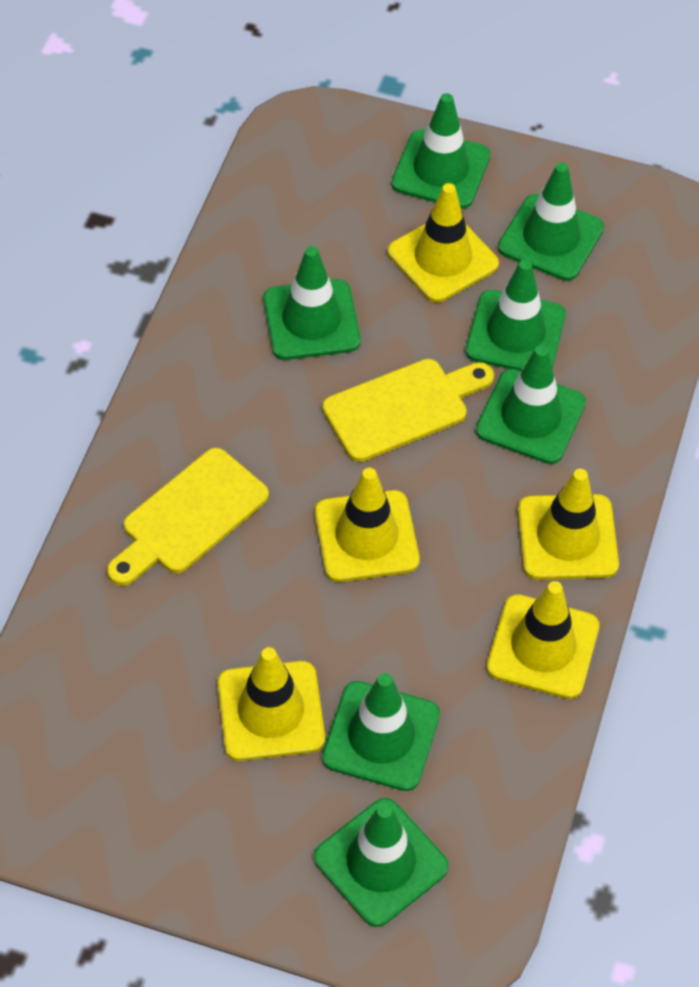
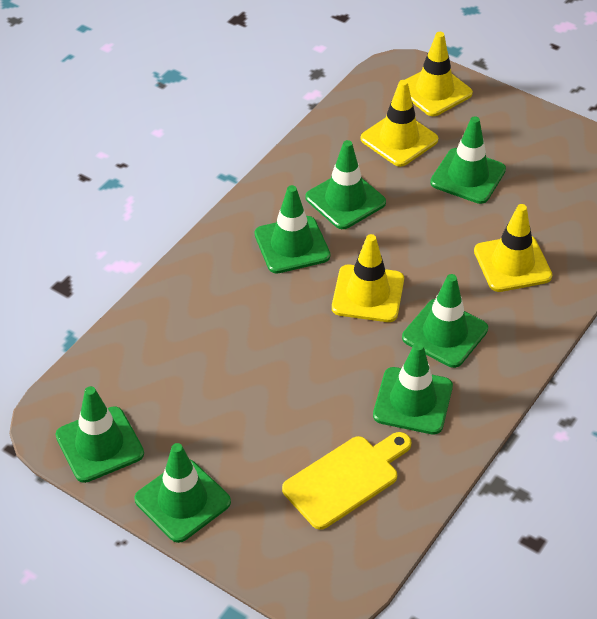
yellow cutting board: 2 -> 1
yellow traffic cone: 5 -> 4

